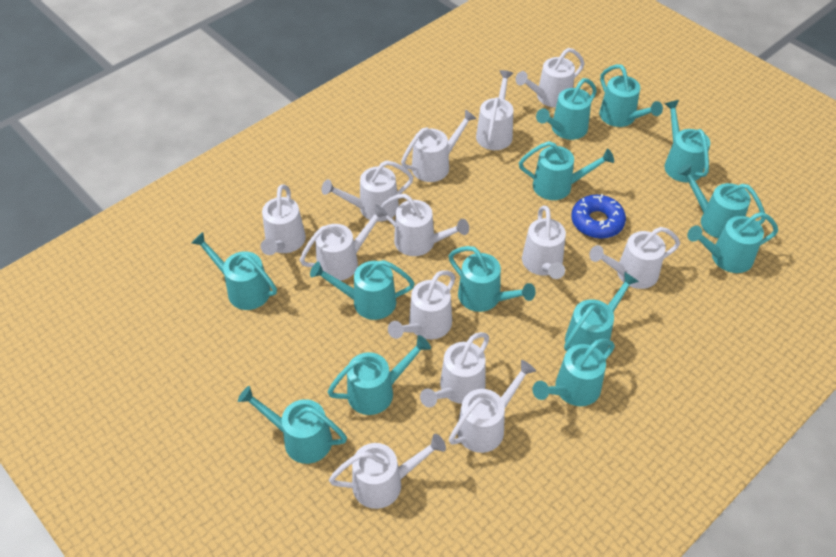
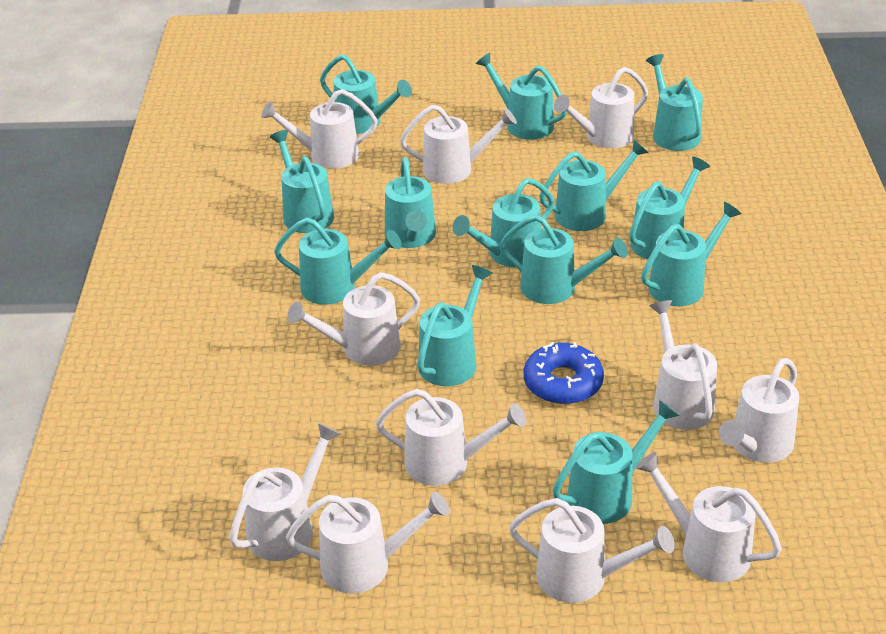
white watering can: 13 -> 11

